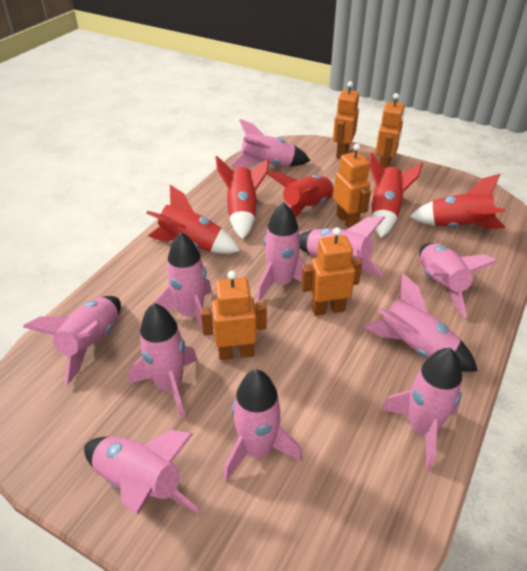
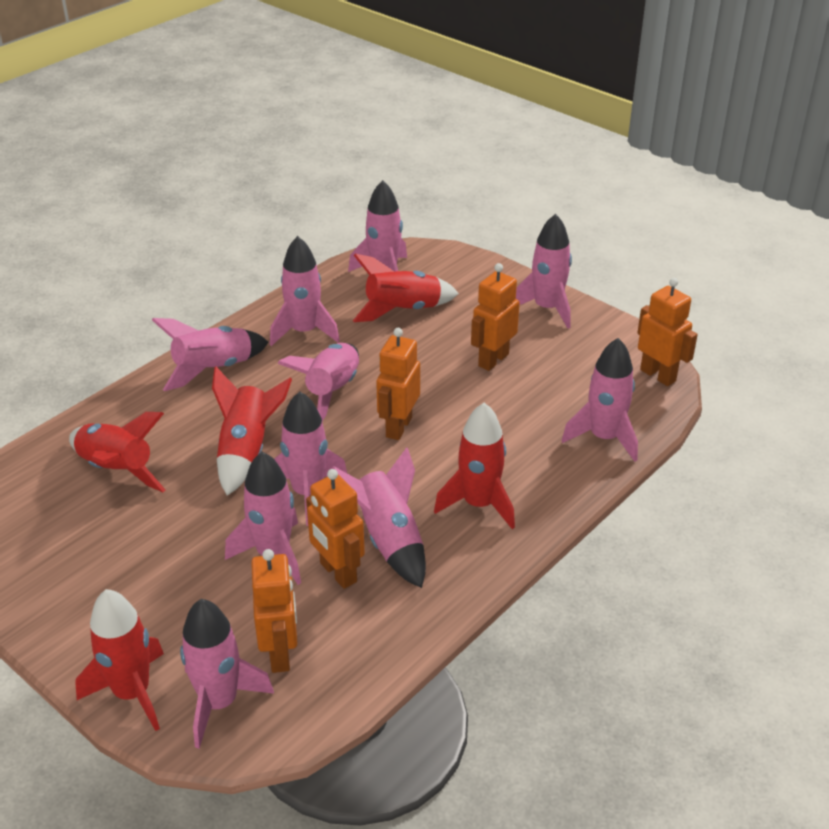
pink rocket: 11 -> 10

